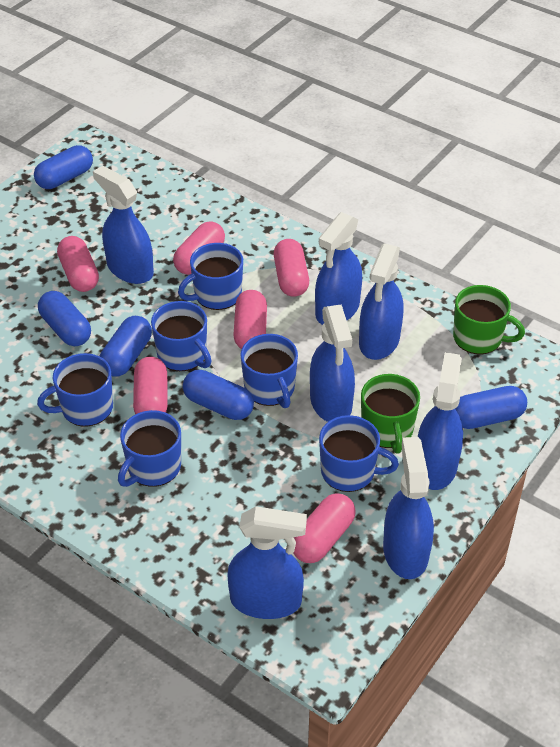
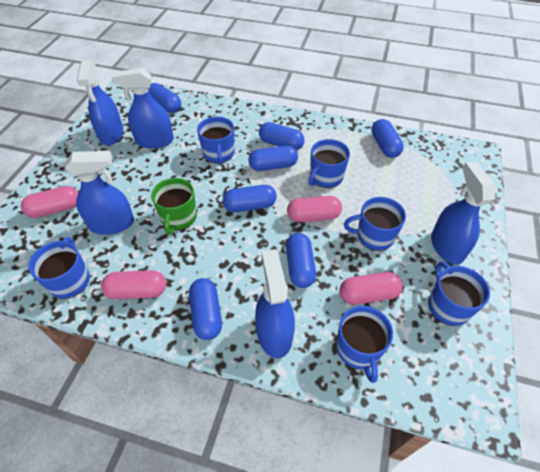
blue capsule: 5 -> 7
blue spray bottle: 7 -> 5
green mug: 2 -> 1
pink capsule: 6 -> 4

